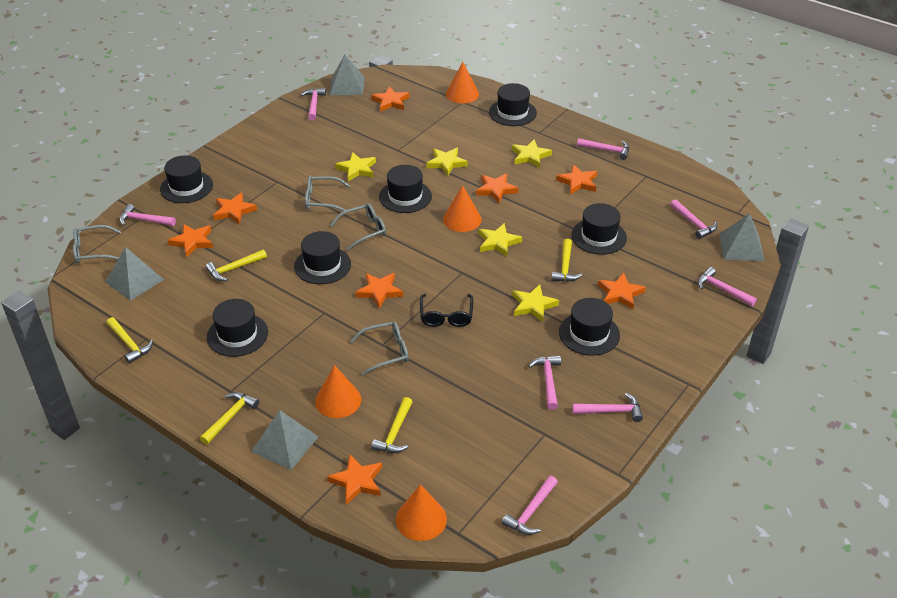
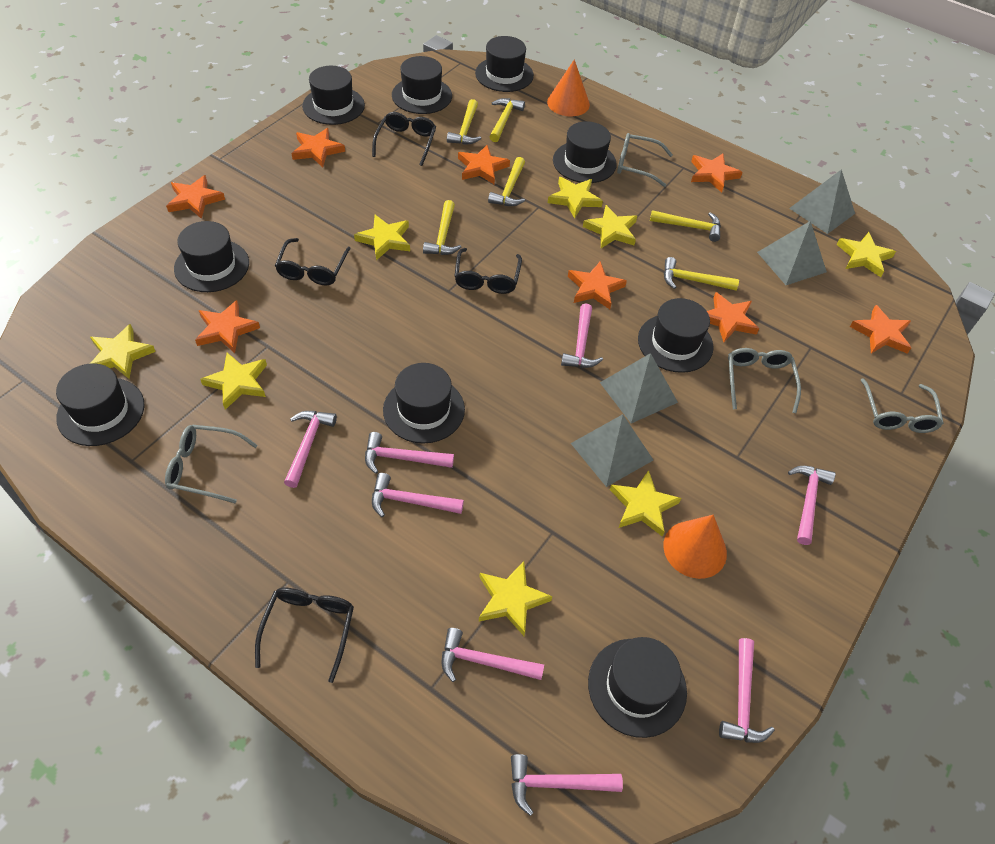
black glasses: 1 -> 4
black hat: 7 -> 9
orange cone: 4 -> 2
yellow hammer: 5 -> 6
yellow star: 5 -> 8

